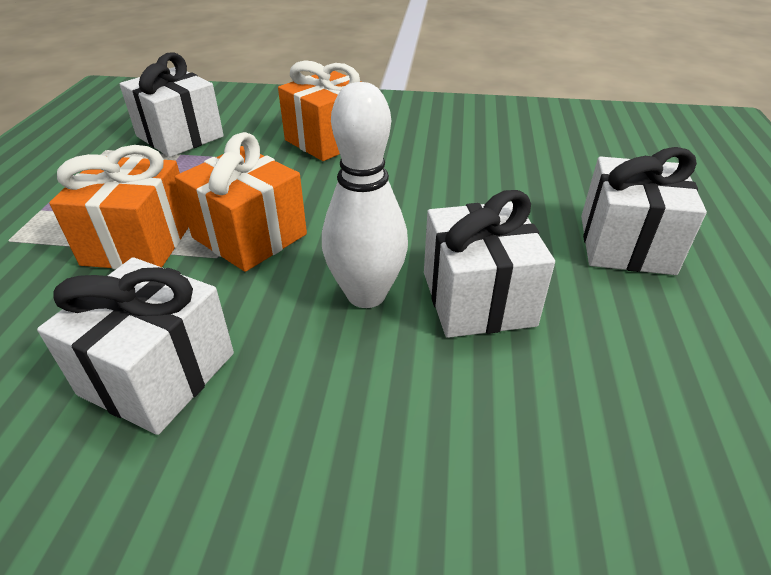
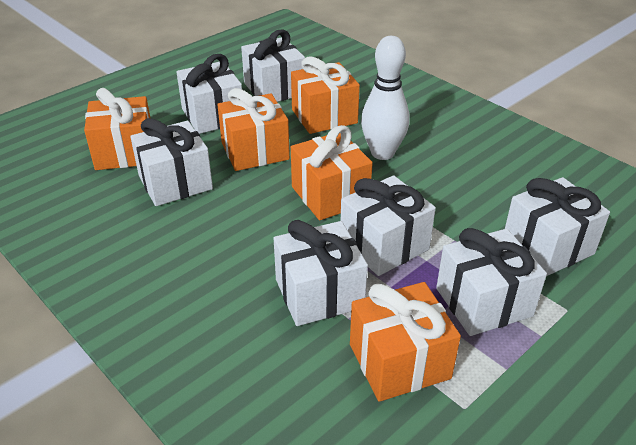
orange gift: 3 -> 5
white gift: 4 -> 7

